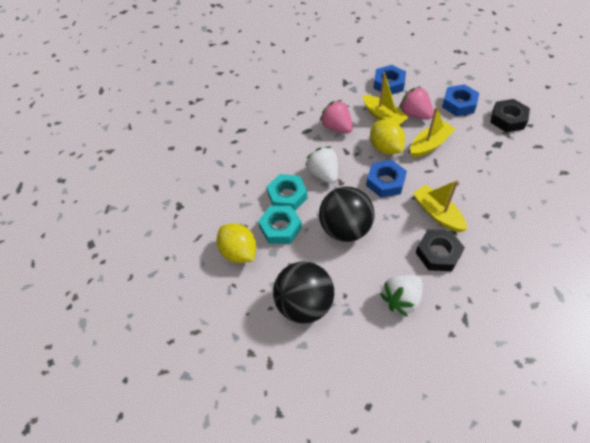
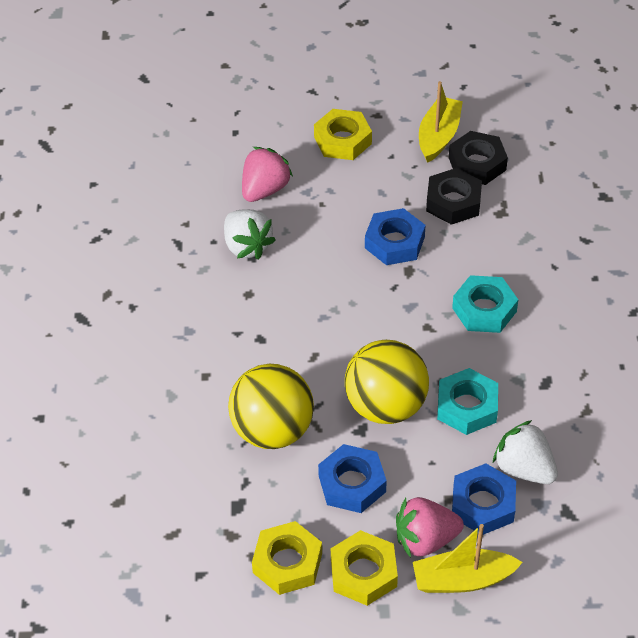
black ball: 2 -> 0
yellow ball: 0 -> 2
yellow boat: 3 -> 2
yellow lemon: 2 -> 0
yellow nut: 0 -> 3

